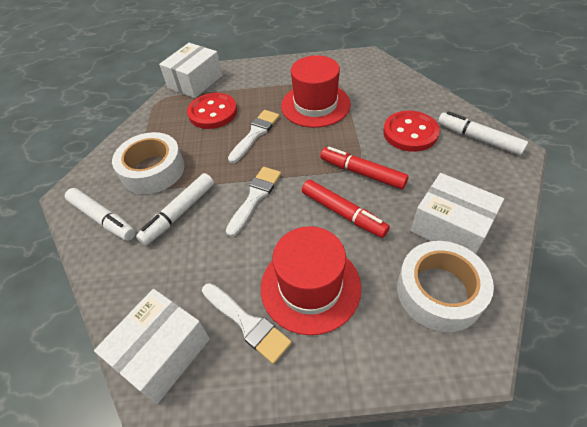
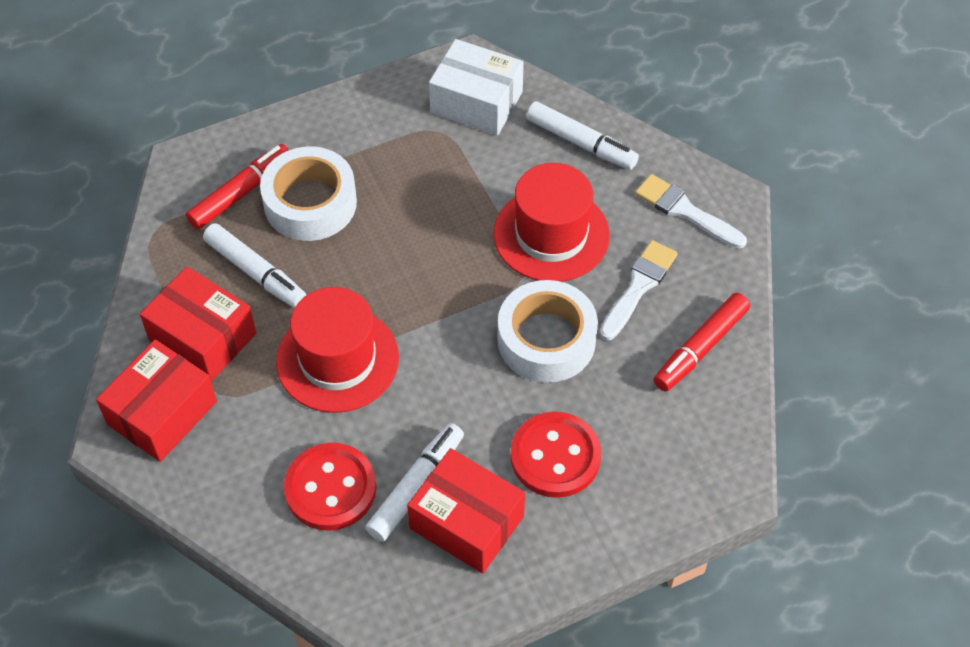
red box: 0 -> 3
white box: 3 -> 1
white brush: 3 -> 2

